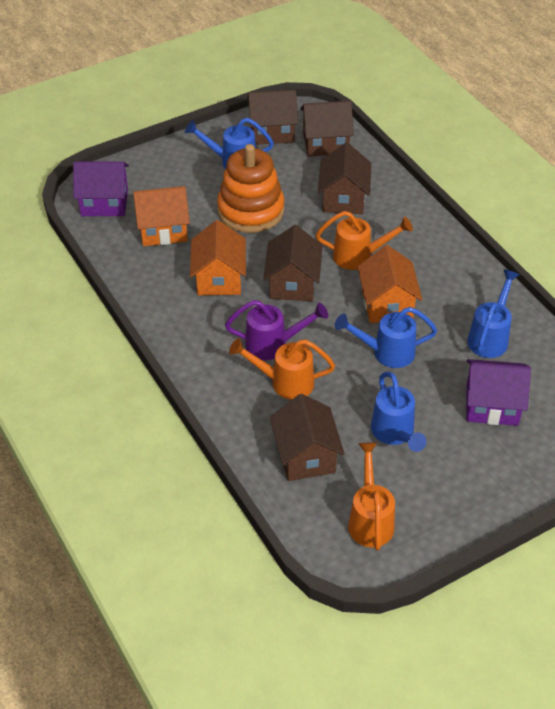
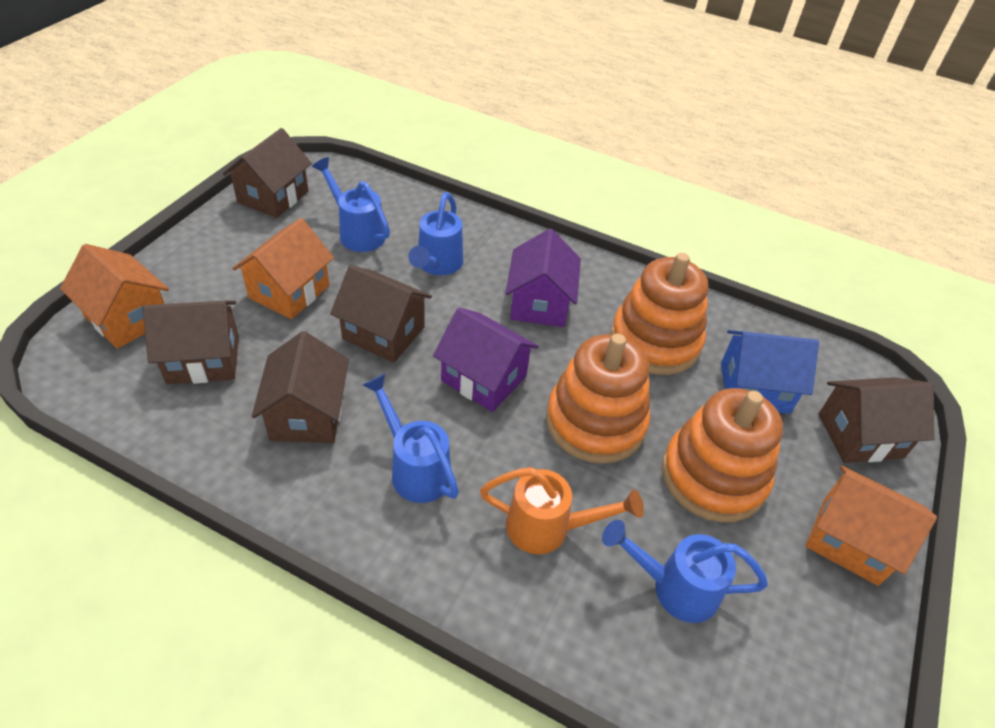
blue house: 0 -> 1
orange stacking toy: 1 -> 3
orange watering can: 3 -> 1
purple watering can: 1 -> 0

